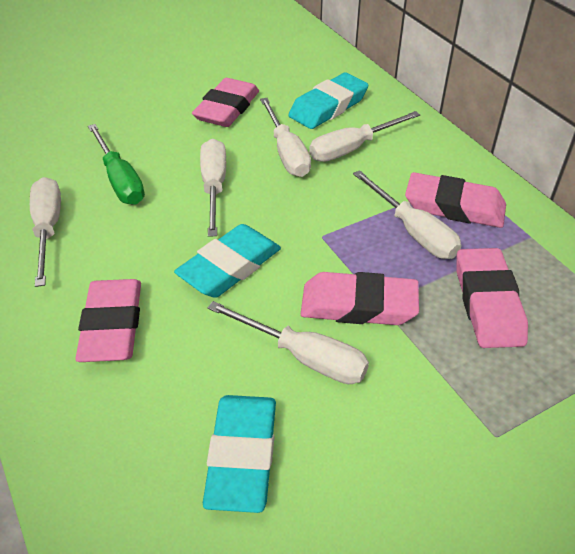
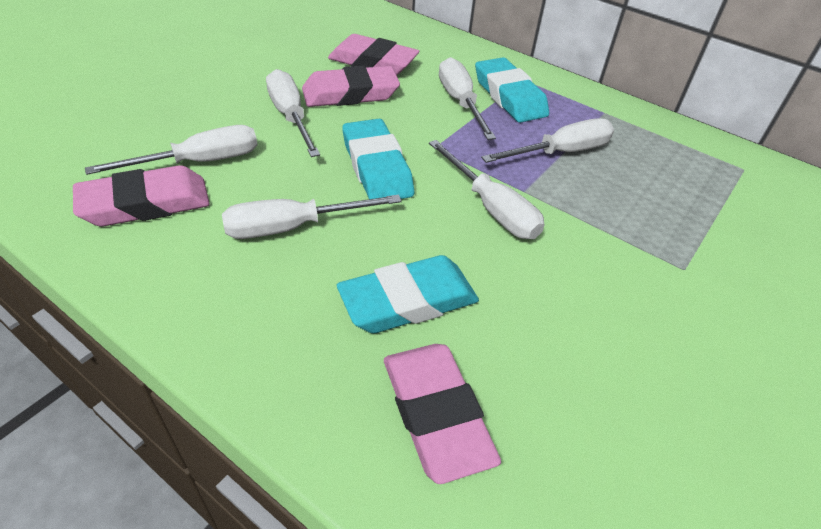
green screwdriver: 1 -> 0
pink eraser: 5 -> 4

